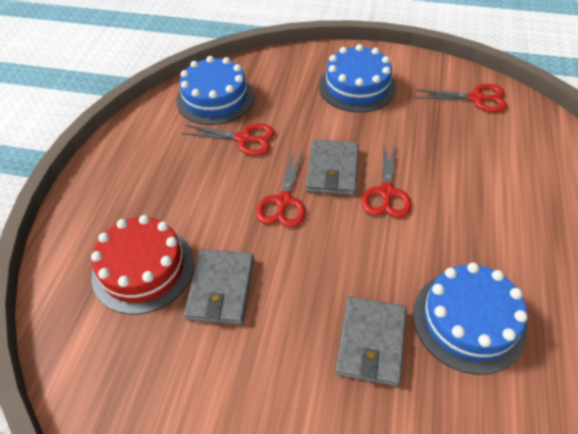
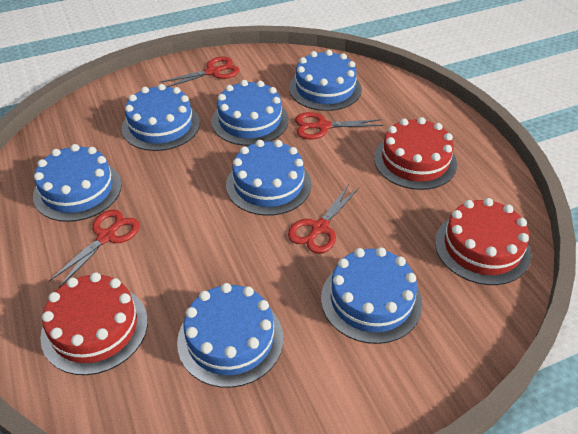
blue cake: 3 -> 7
grey wallet: 3 -> 0
red cake: 1 -> 3

